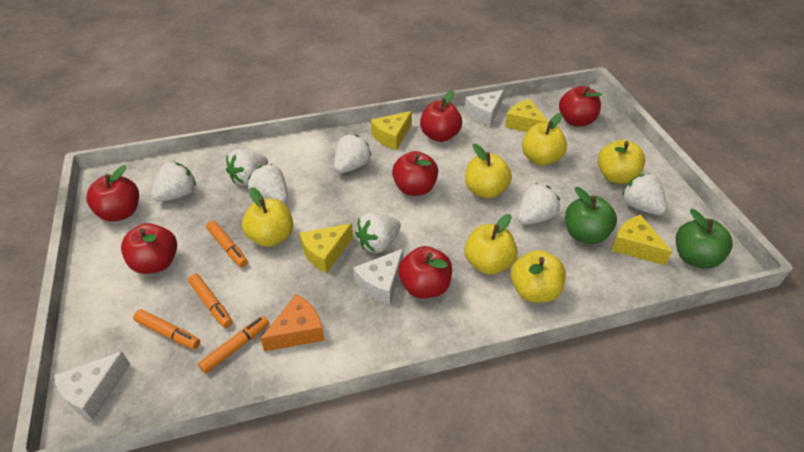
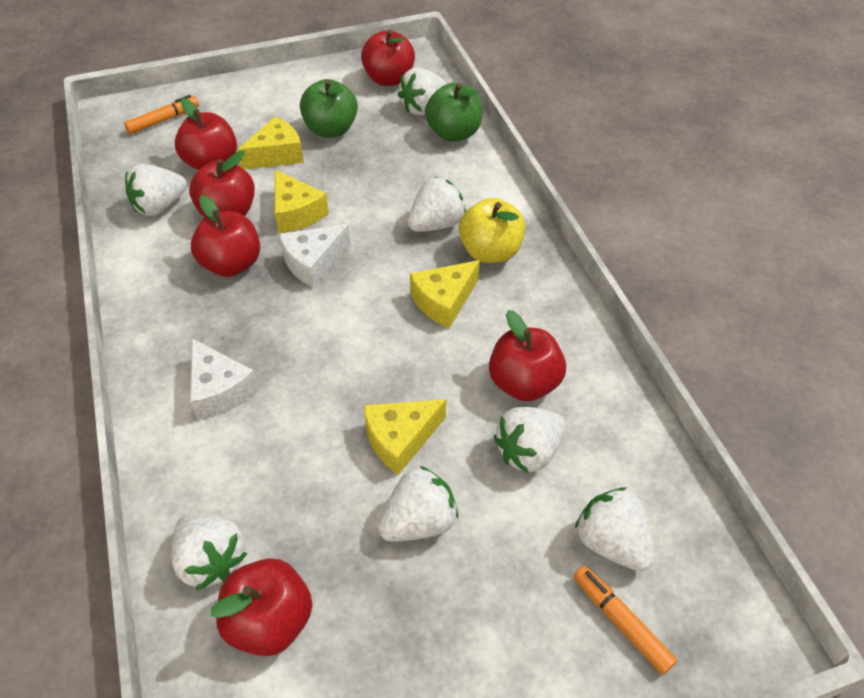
orange cheese: 1 -> 0
orange marker: 4 -> 2
white cheese: 3 -> 2
yellow apple: 6 -> 1

